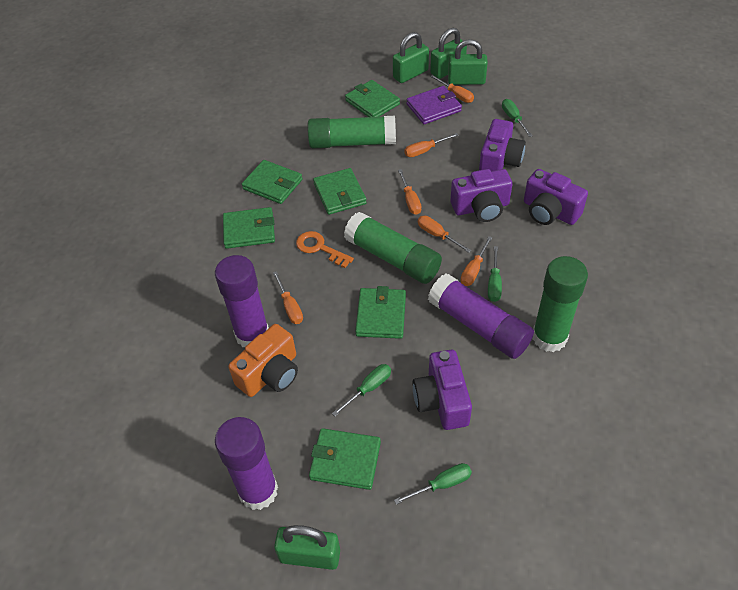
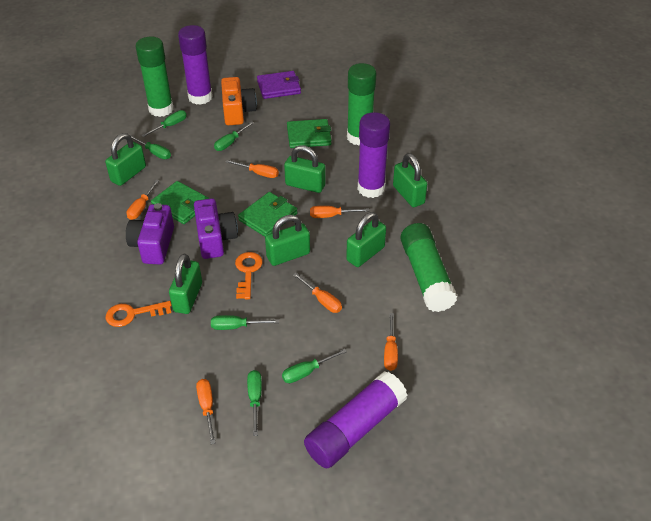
green padlock: 4 -> 6
green screwdriver: 4 -> 6
green wallet: 6 -> 3
orange key: 1 -> 2
purple camera: 4 -> 2

